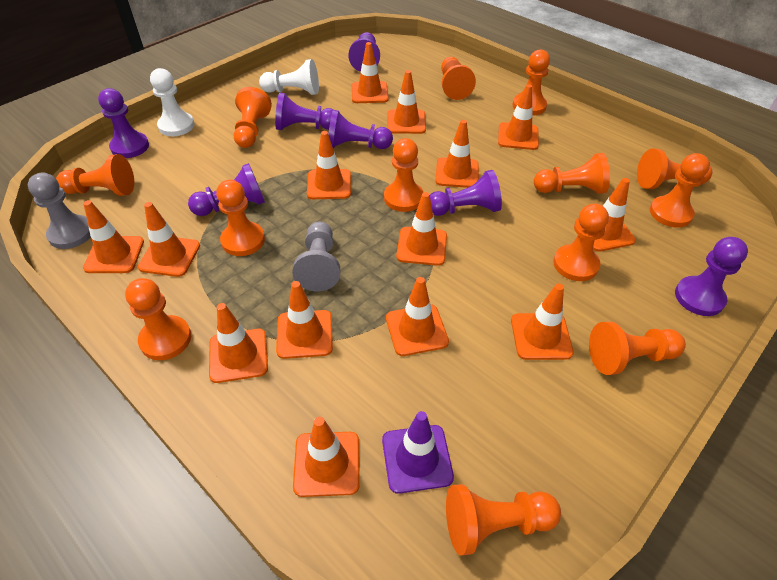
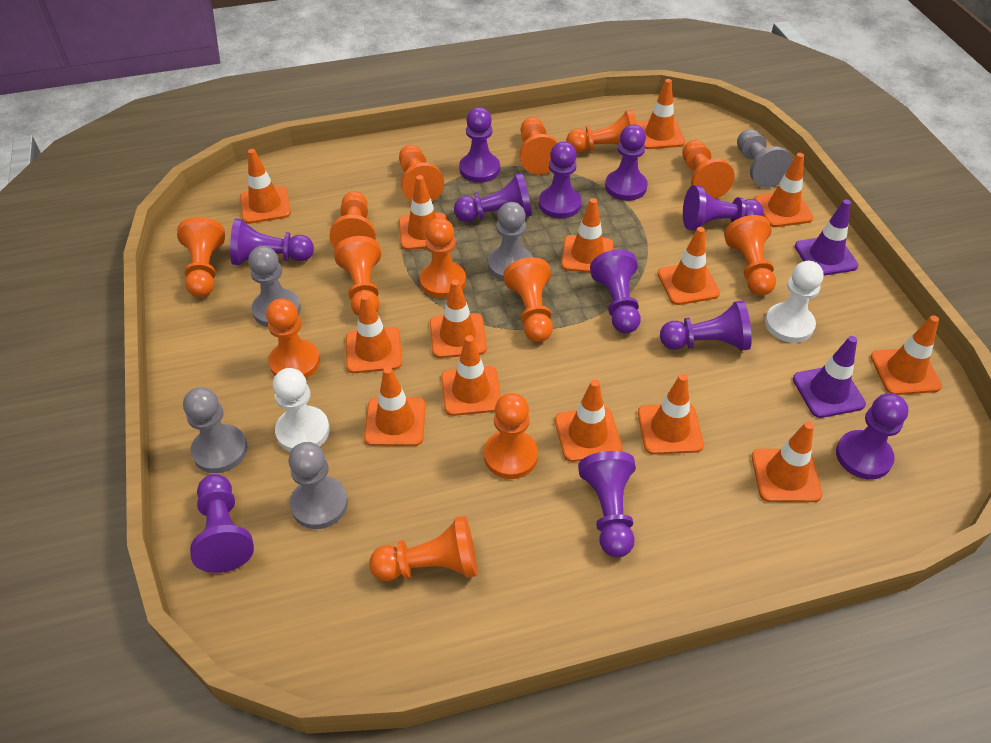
grey pawn: 2 -> 5
purple pawn: 7 -> 11
purple traffic cone: 1 -> 2

